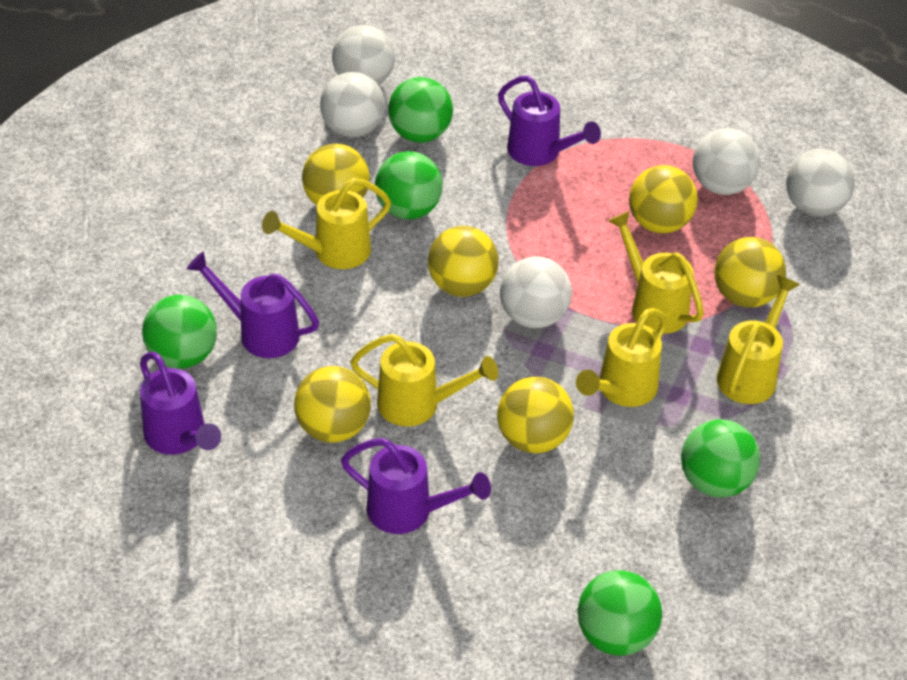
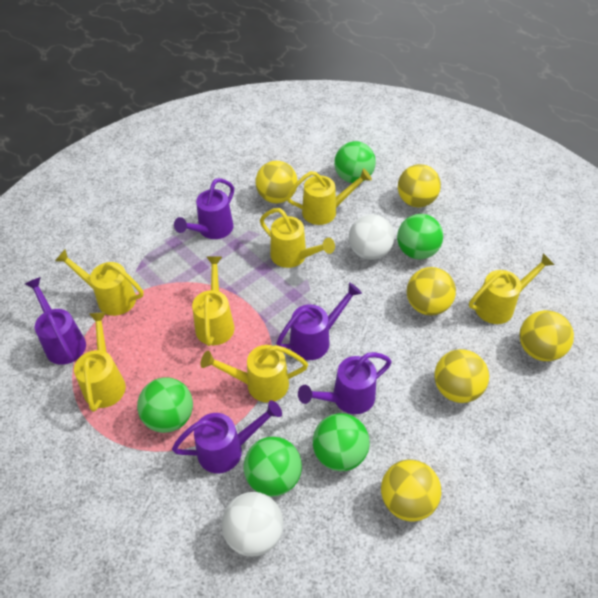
purple watering can: 4 -> 5
white ball: 5 -> 2
yellow watering can: 5 -> 7

